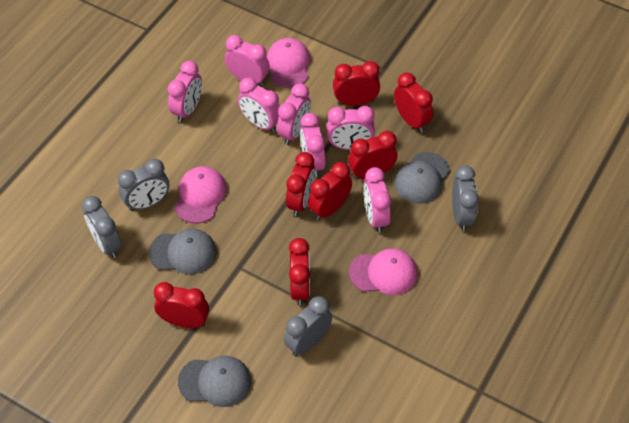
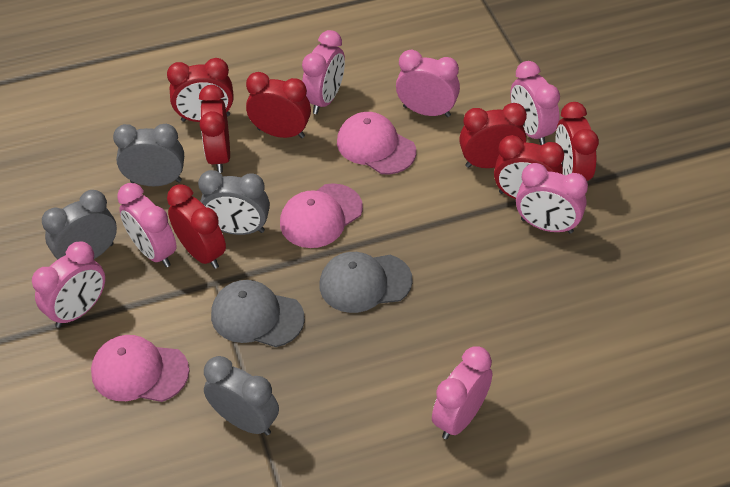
grey cap: 3 -> 2

